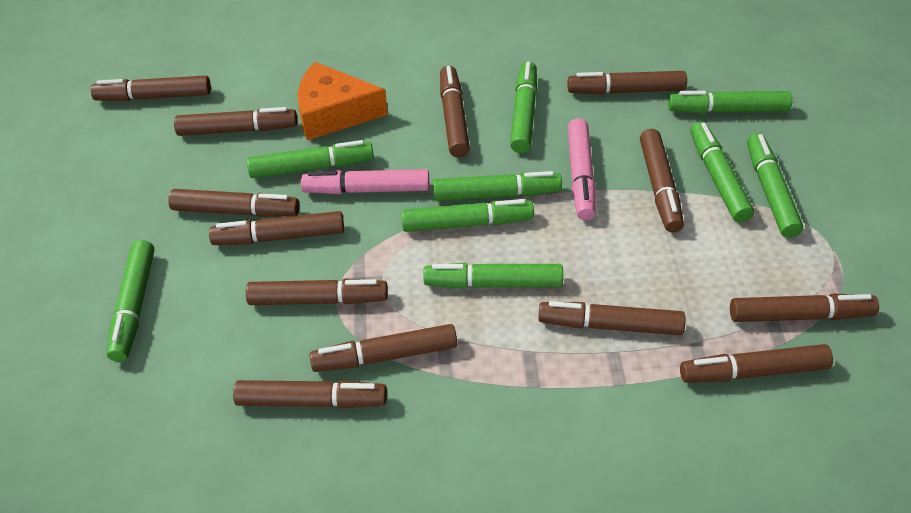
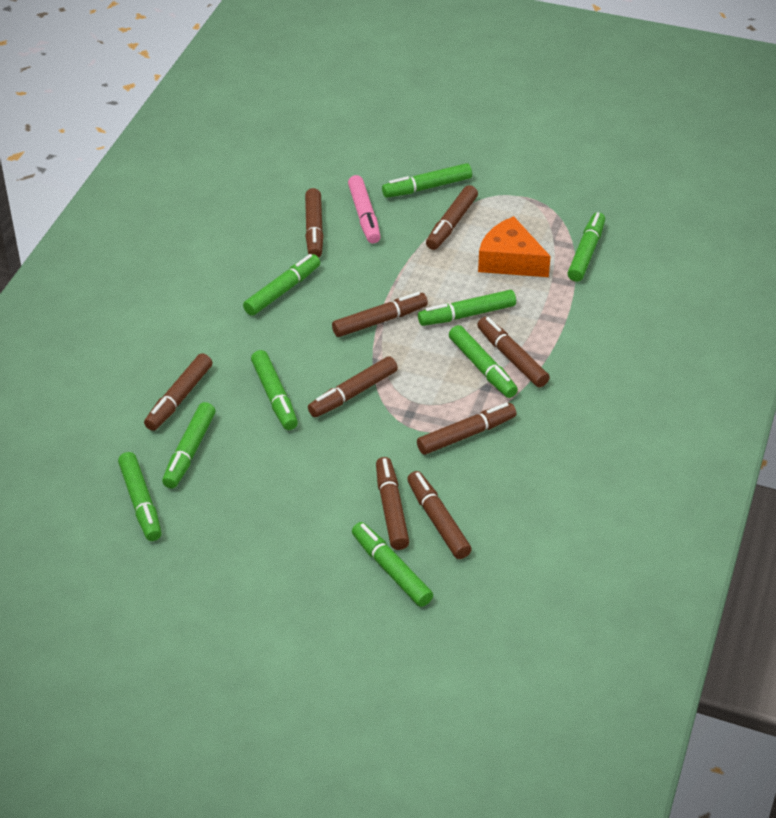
brown marker: 13 -> 9
pink marker: 2 -> 1

